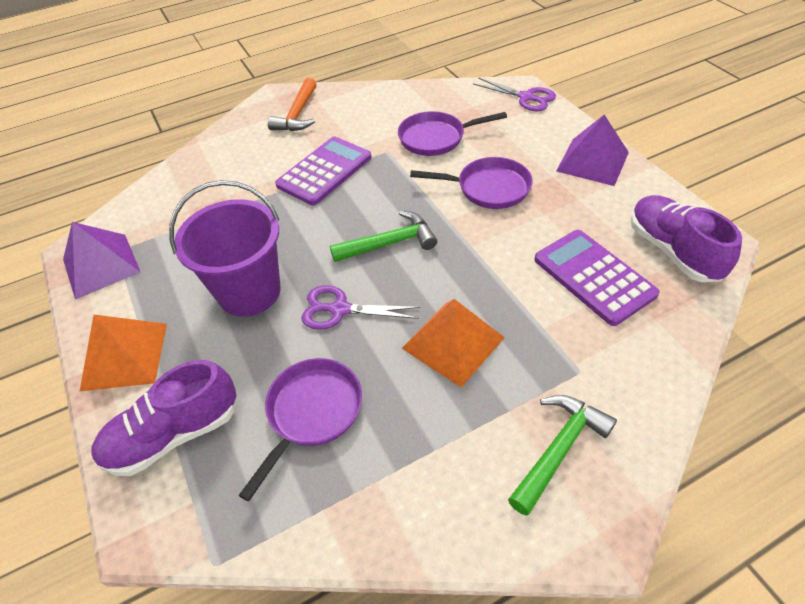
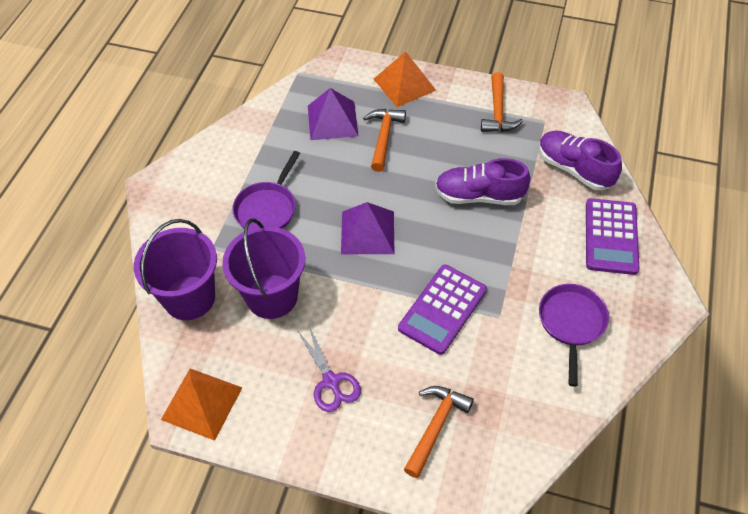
green hammer: 2 -> 0
orange hammer: 1 -> 3
purple bucket: 1 -> 2
purple pan: 3 -> 2
purple scissors: 2 -> 1

